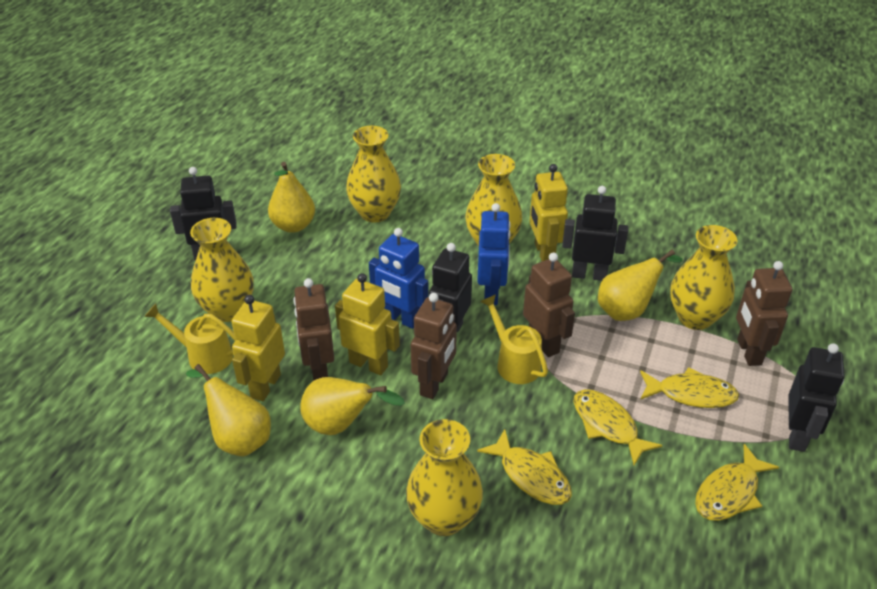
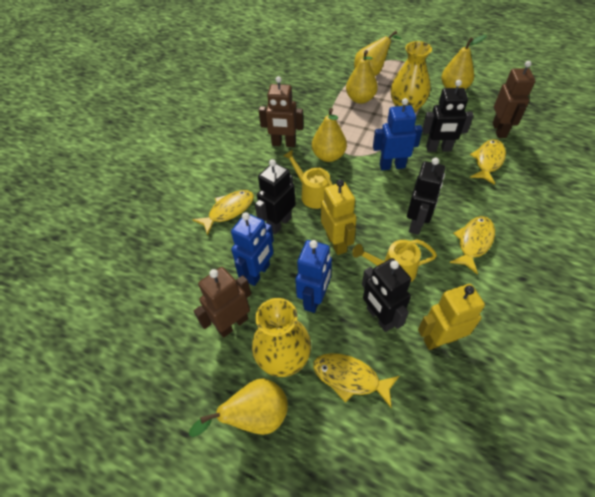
blue robot: 2 -> 3
brown robot: 4 -> 3
yellow pear: 4 -> 5
yellow robot: 3 -> 2
yellow vase: 5 -> 2

